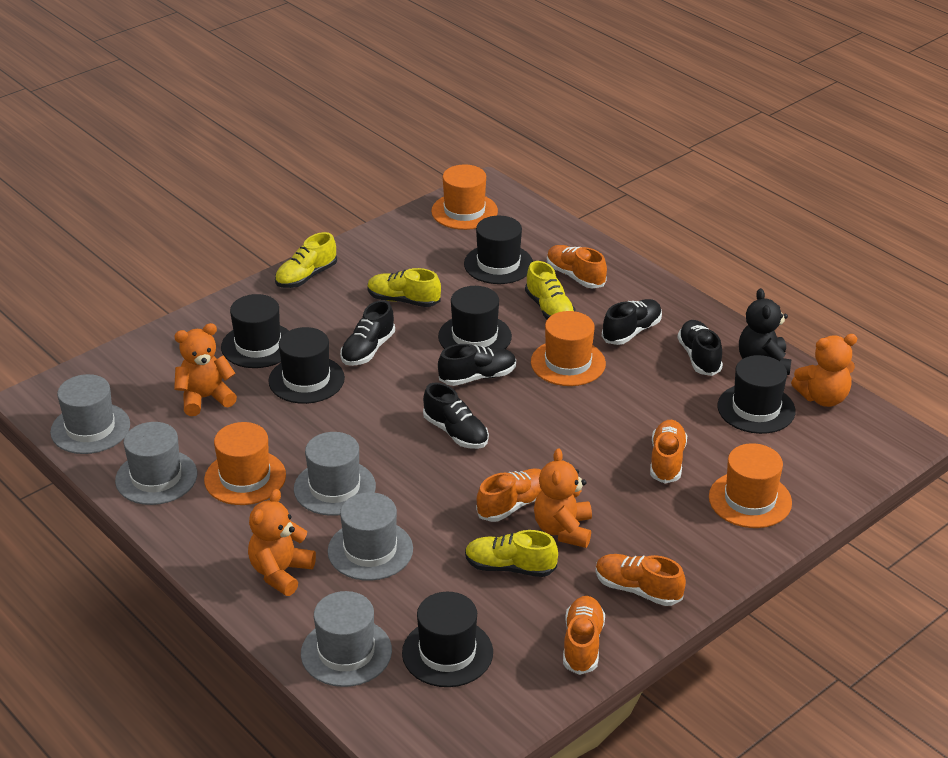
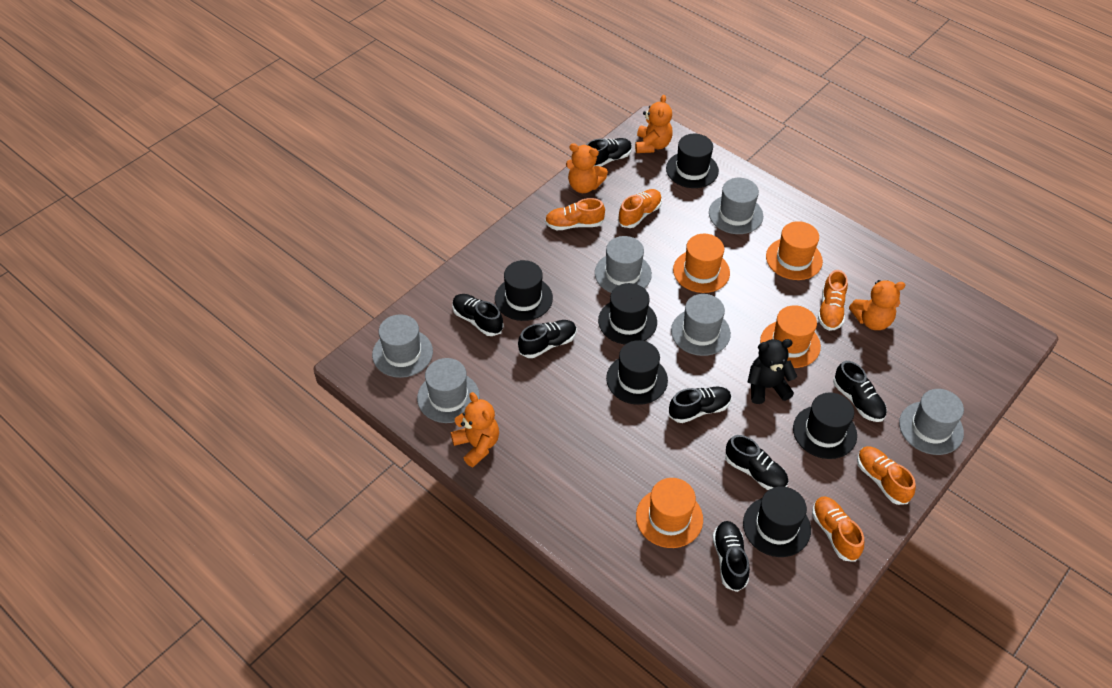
black shoe: 5 -> 7
grey hat: 5 -> 6
yellow shoe: 4 -> 0

